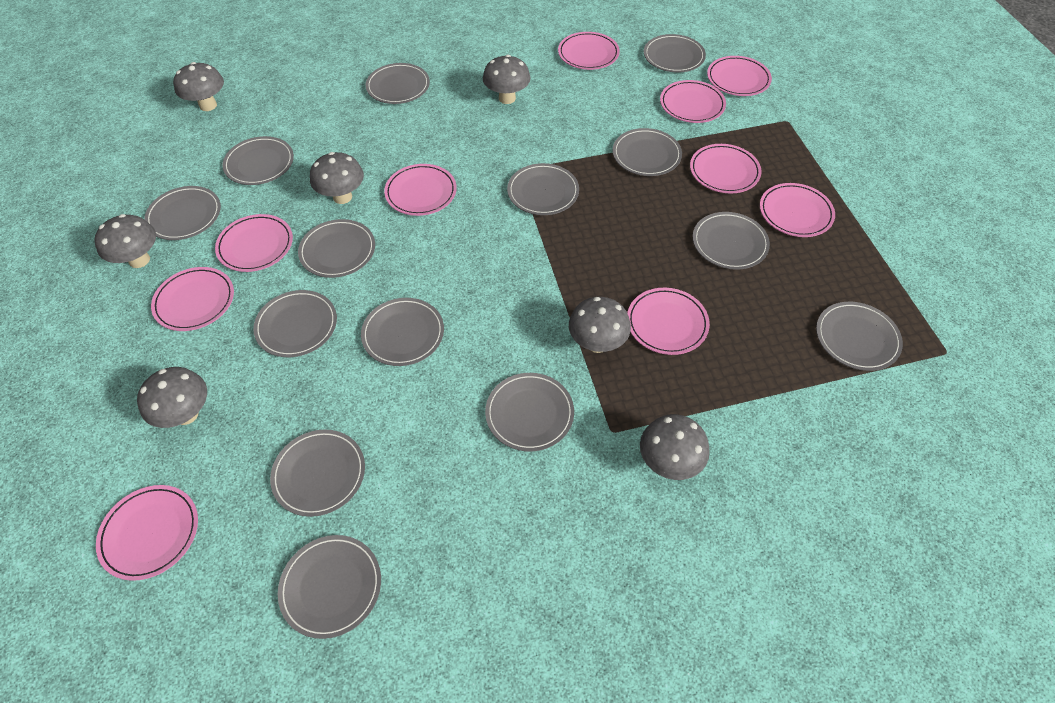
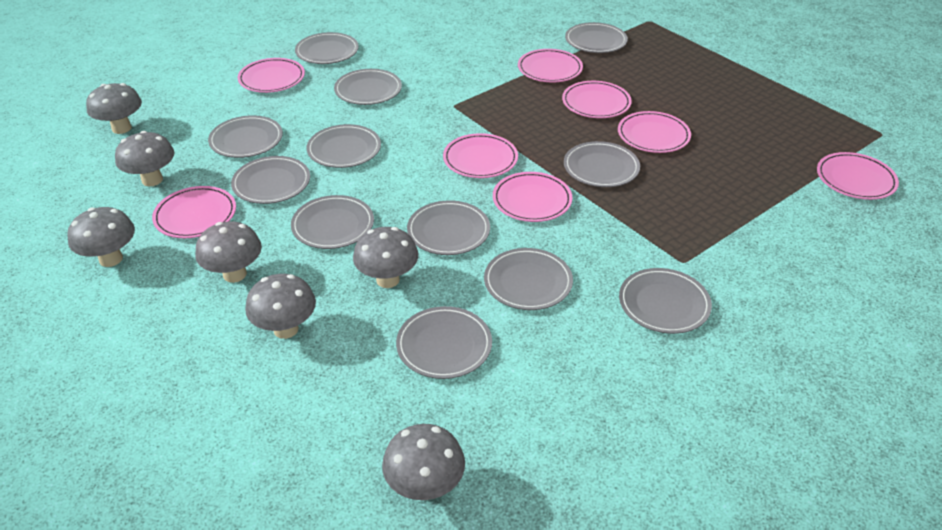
grey plate: 14 -> 12
pink plate: 10 -> 8

